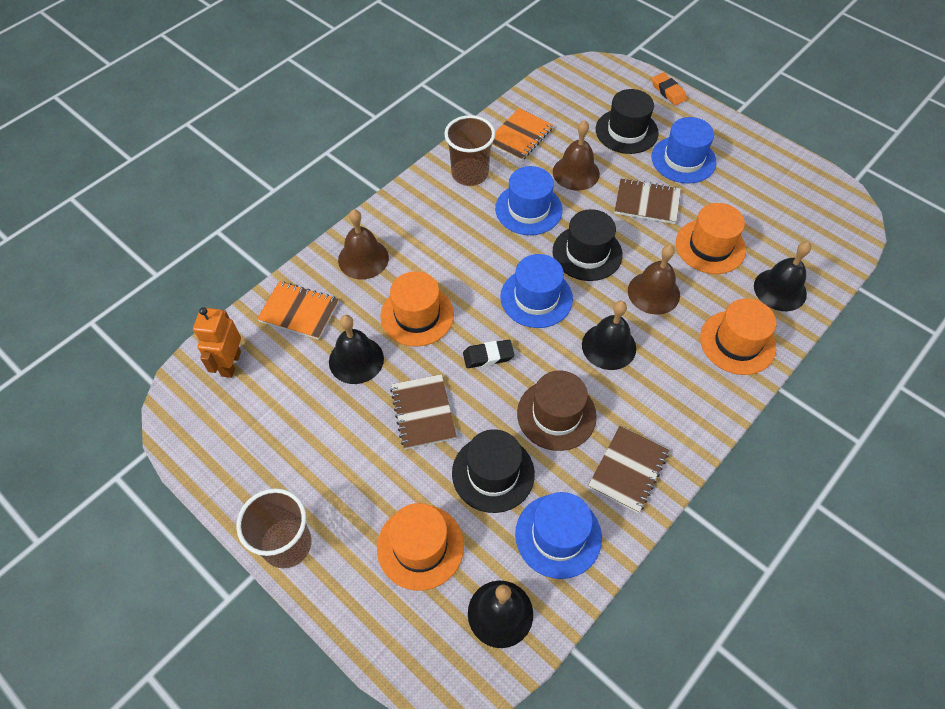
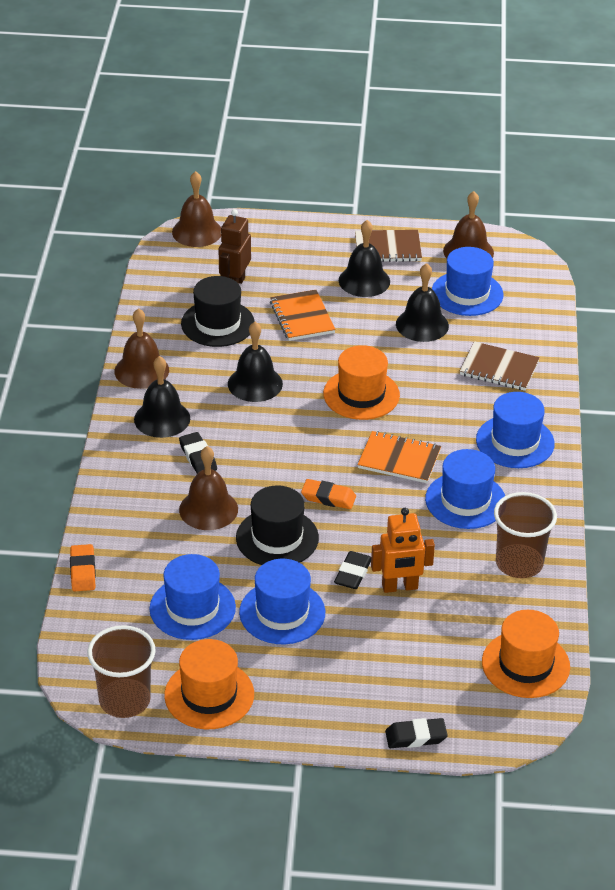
black eraser: 1 -> 3
black hat: 3 -> 2
blue hat: 4 -> 5
brown bell: 3 -> 4
brown hat: 1 -> 0
brown notebook: 3 -> 2
brown robot: 0 -> 1
orange eraser: 1 -> 2
orange hat: 4 -> 3

